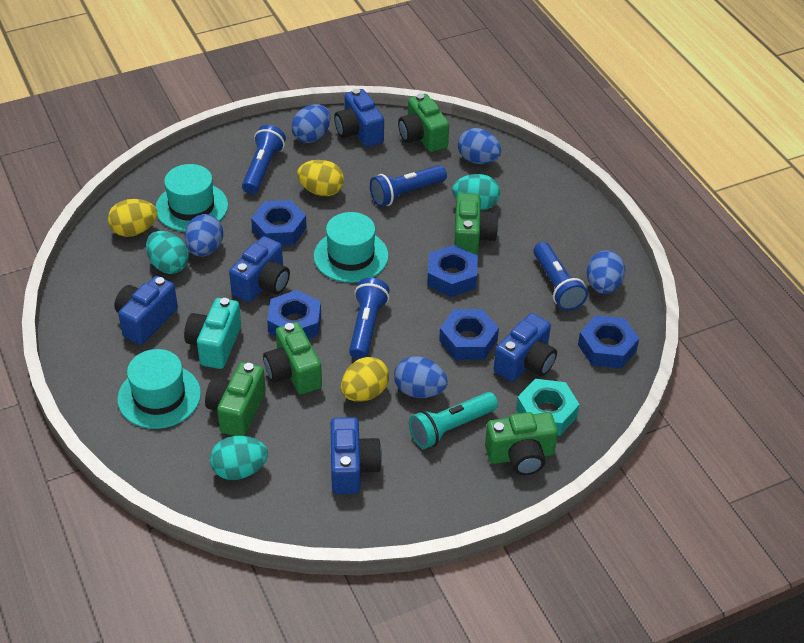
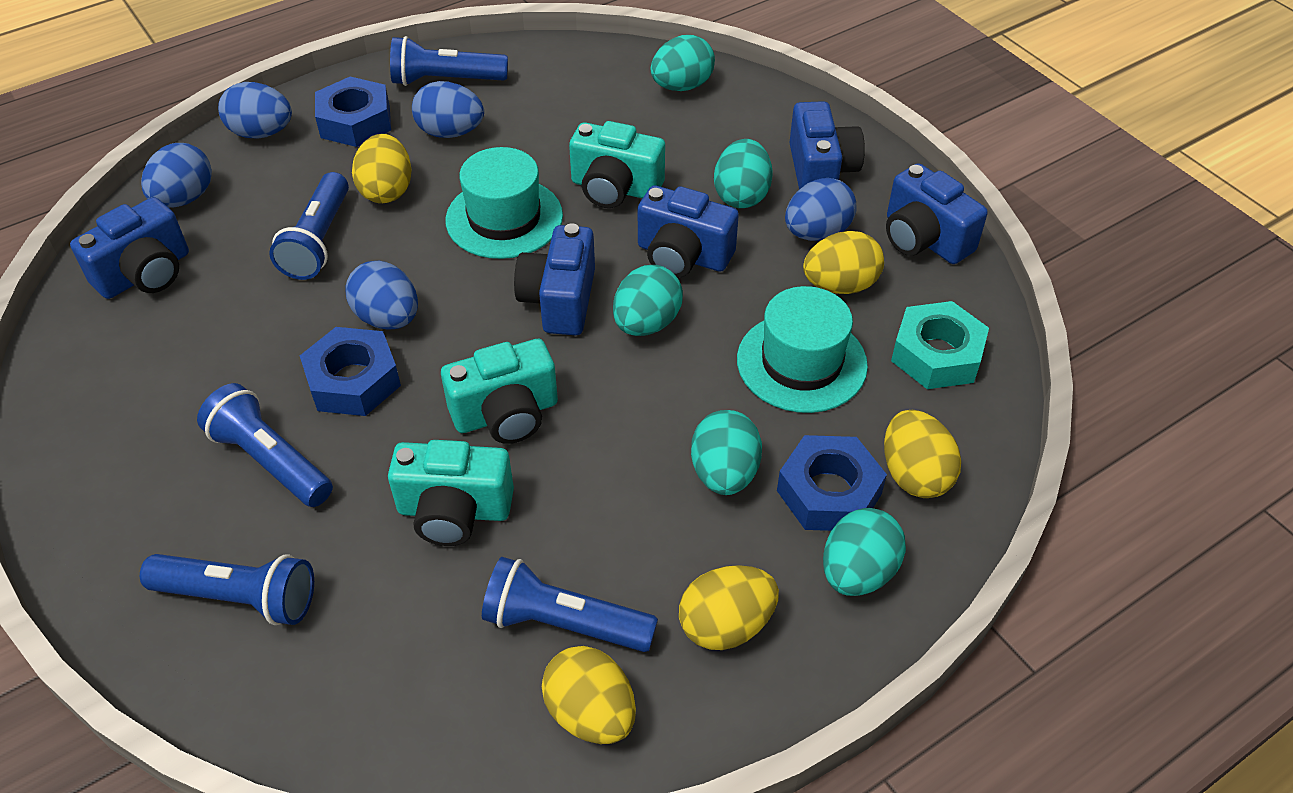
blue flashlight: 4 -> 5
blue nut: 5 -> 3
green camera: 5 -> 0
turquoise camera: 1 -> 3
turquoise egg: 3 -> 5
turquoise flashlight: 1 -> 0
turquoise hat: 3 -> 2
yellow egg: 3 -> 5

